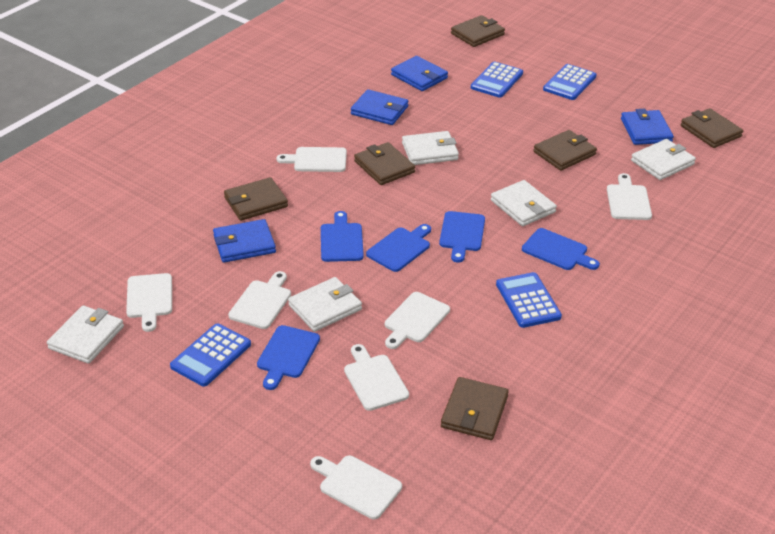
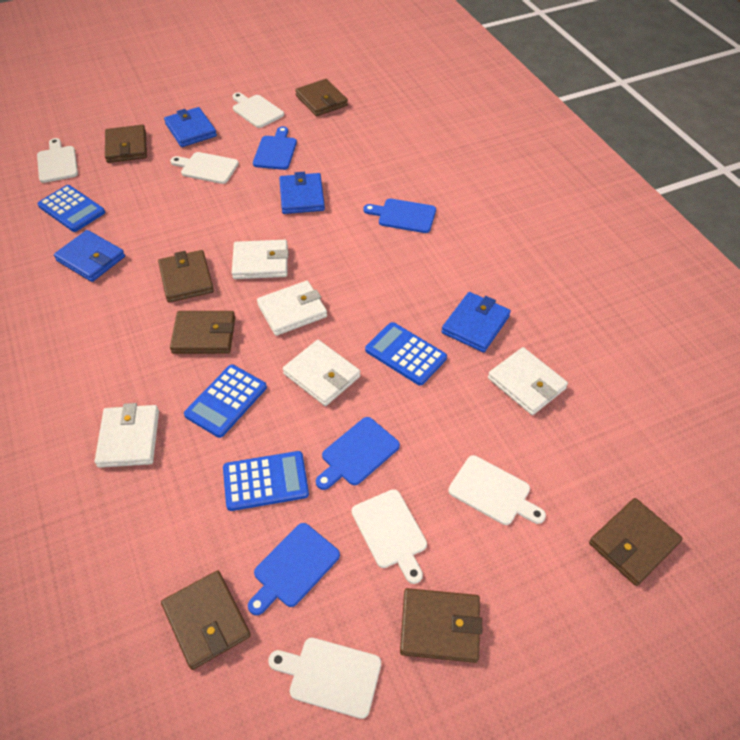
blue cutting board: 5 -> 4
brown wallet: 6 -> 7
white cutting board: 7 -> 6

